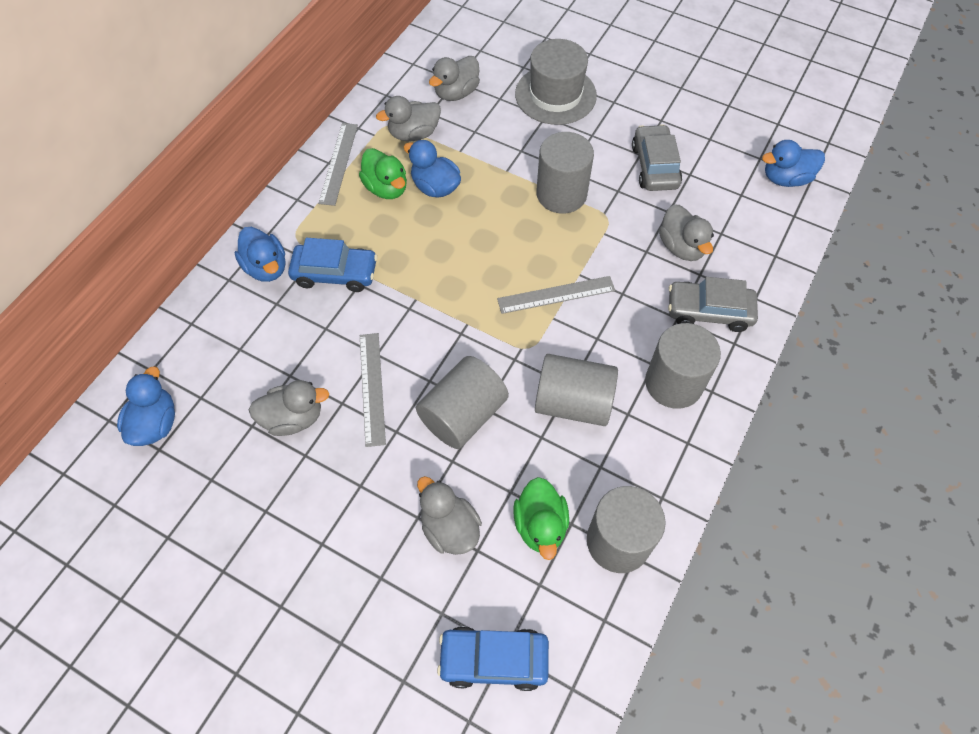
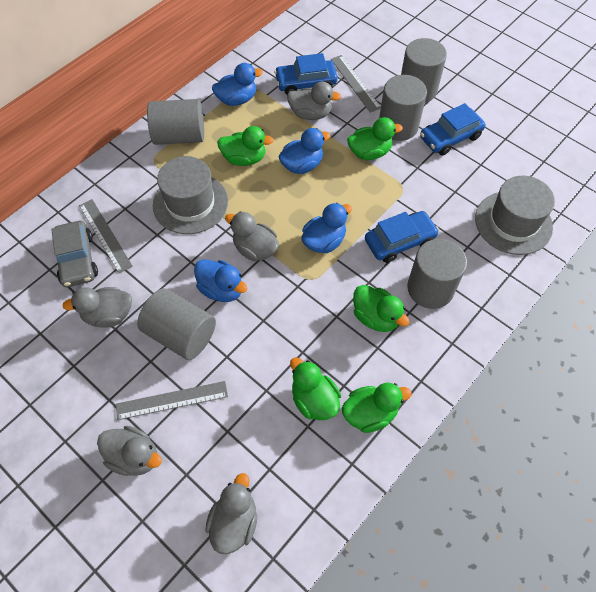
blue car: 2 -> 3
green duck: 2 -> 5
grey car: 2 -> 1
grey hat: 1 -> 2

